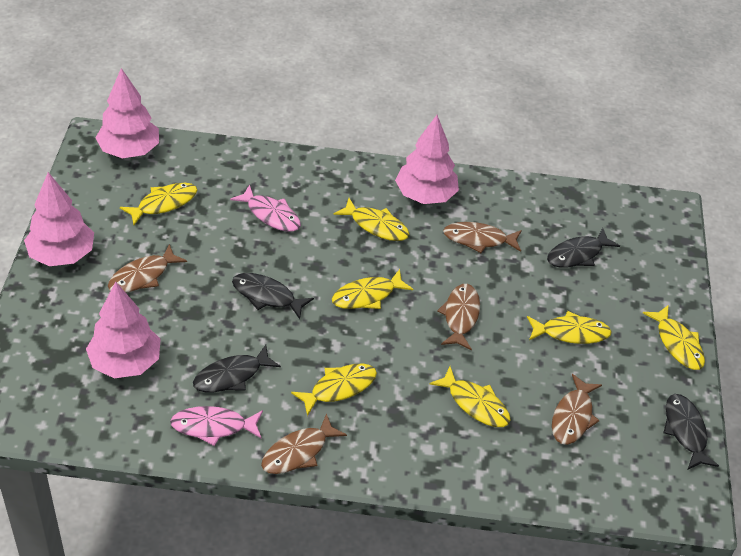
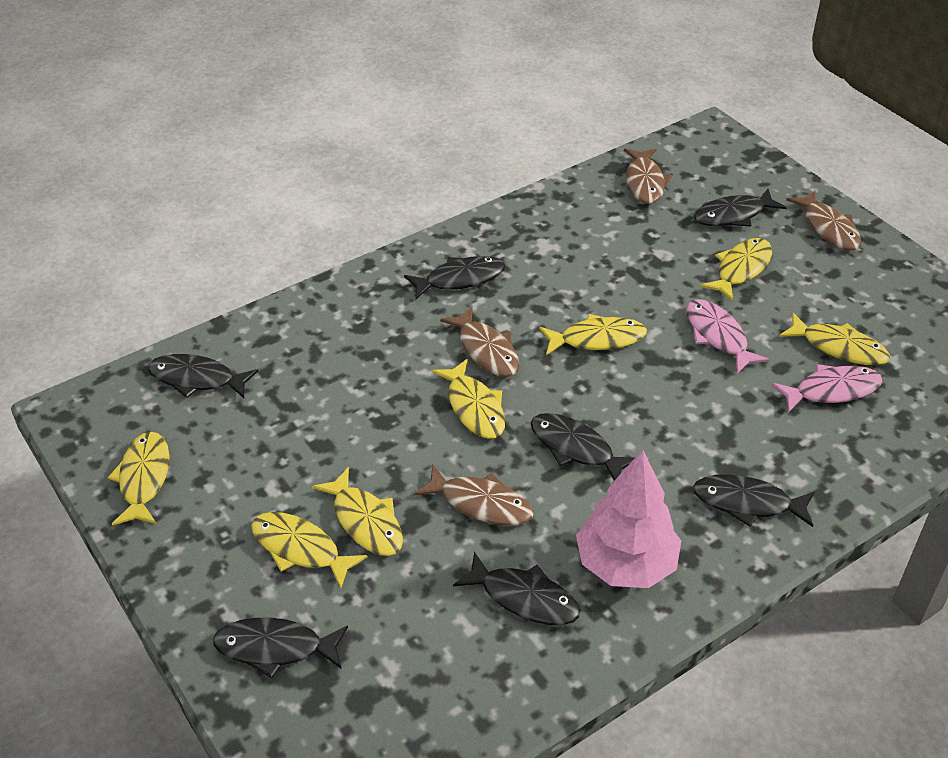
black fish: 4 -> 7
brown fish: 5 -> 4
pink tree: 4 -> 1

